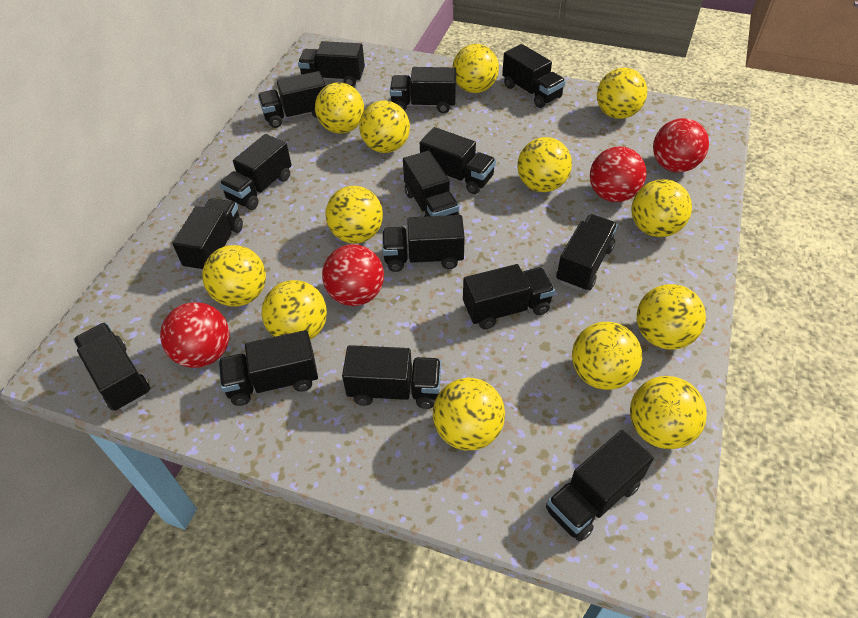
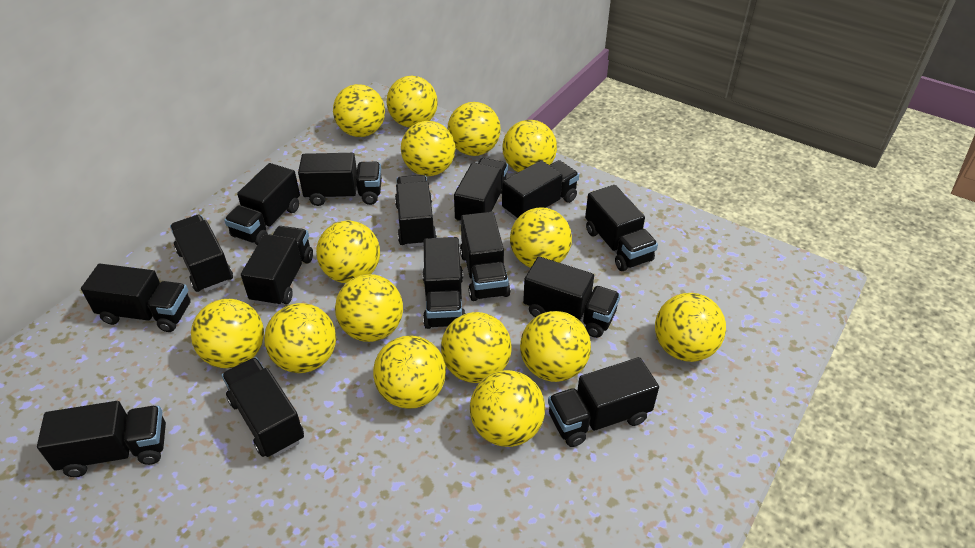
red ball: 4 -> 0
yellow ball: 13 -> 15

